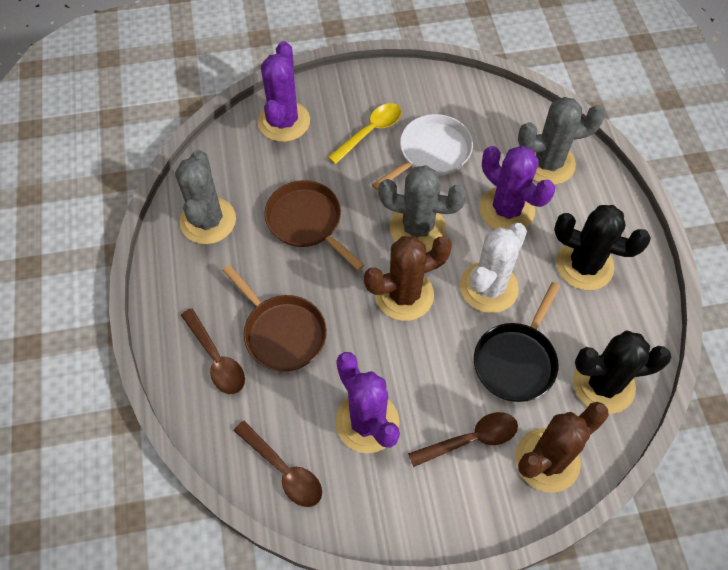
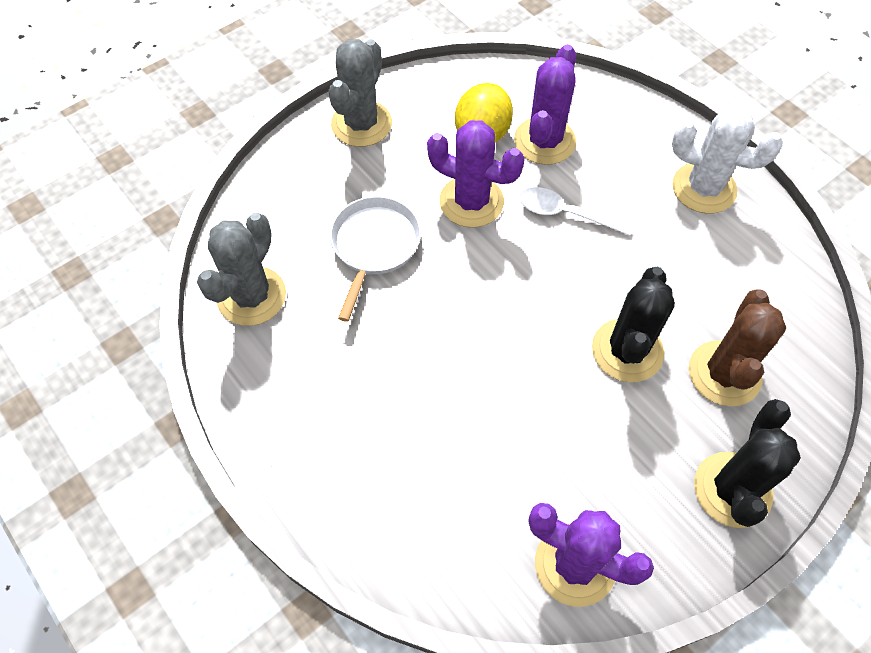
black pan: 1 -> 0
brown cactus: 2 -> 1
brown pan: 2 -> 0
brown spoon: 3 -> 0
grey cactus: 3 -> 2
white spoon: 0 -> 1
yellow lemon: 0 -> 1
yellow spoon: 1 -> 0

